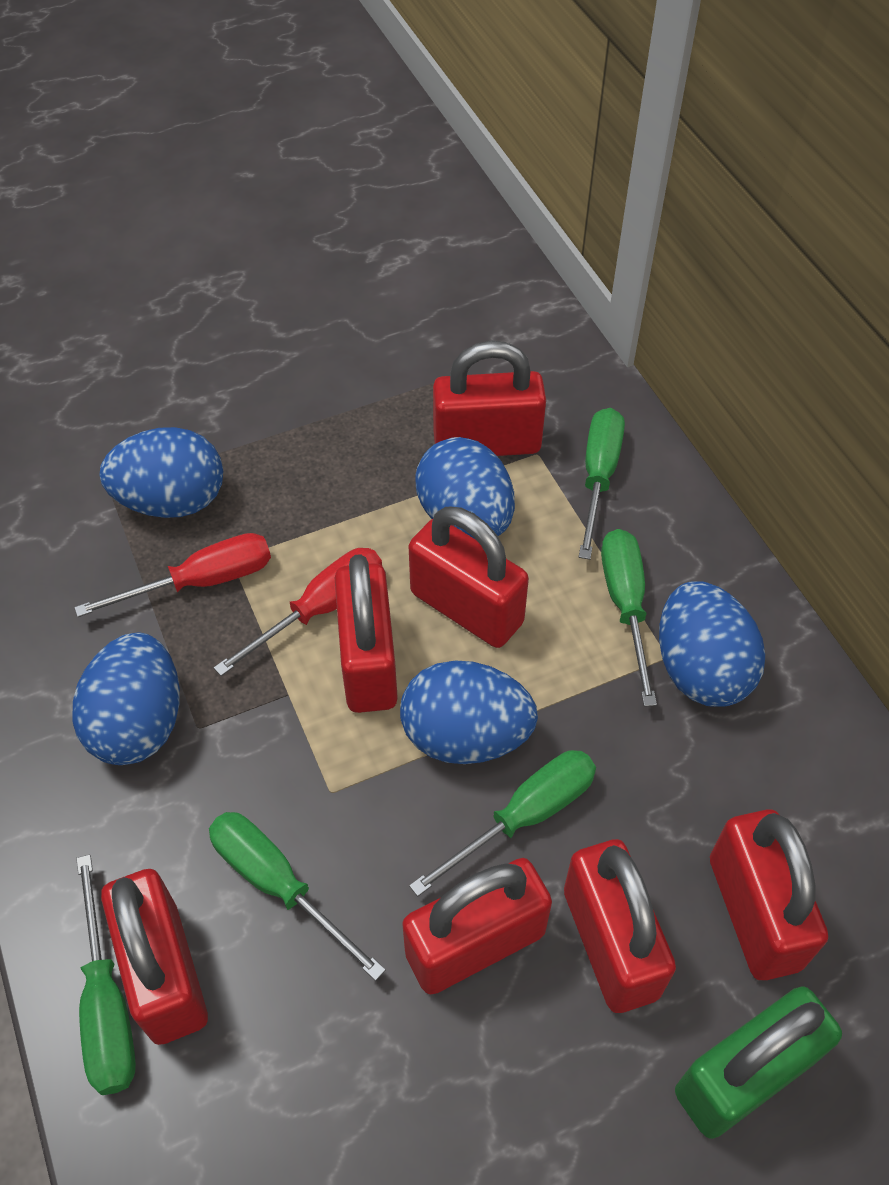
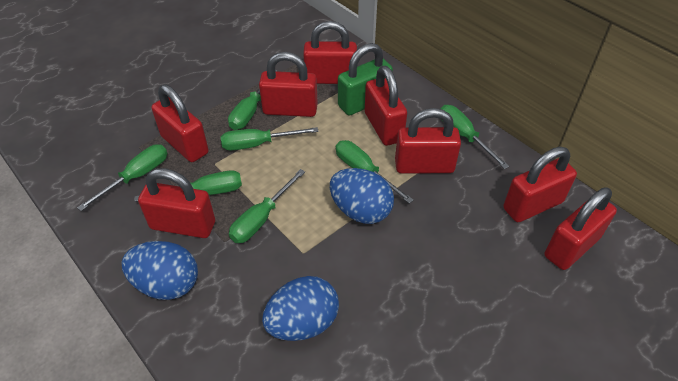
blue egg: 5 -> 3
green screwdriver: 5 -> 7
red padlock: 7 -> 8
red screwdriver: 2 -> 0

